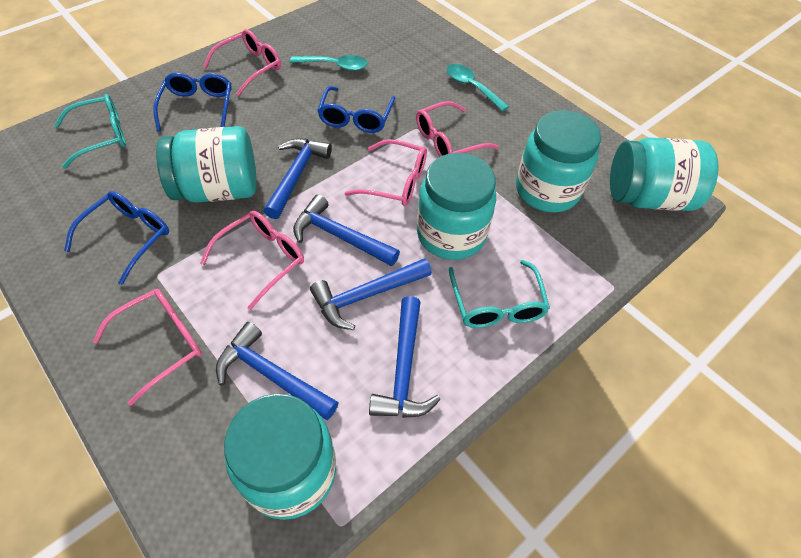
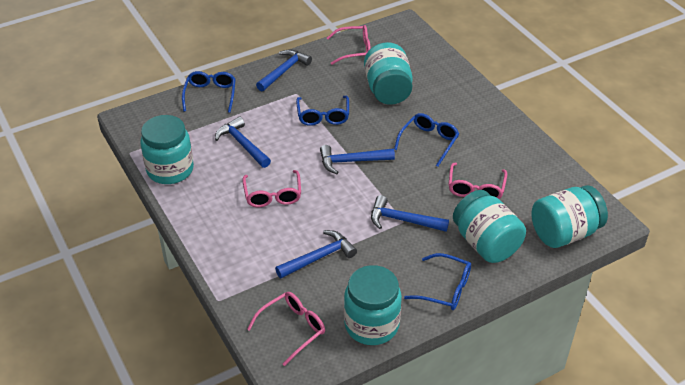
blue glasses: 3 -> 4
pink glasses: 5 -> 4
turquoise glasses: 2 -> 0
turquoise spoon: 2 -> 0

